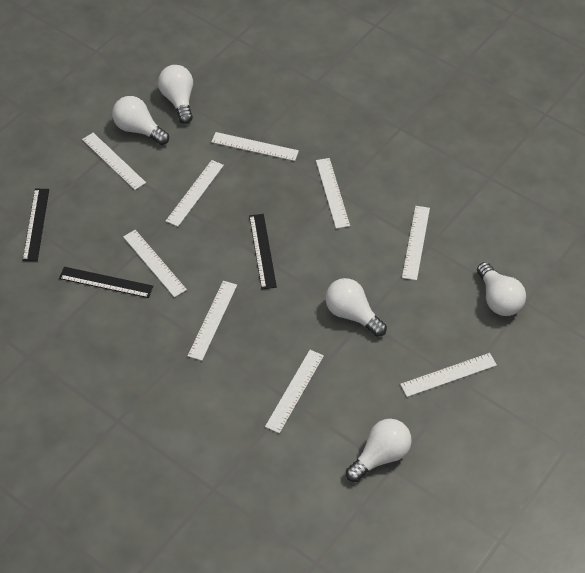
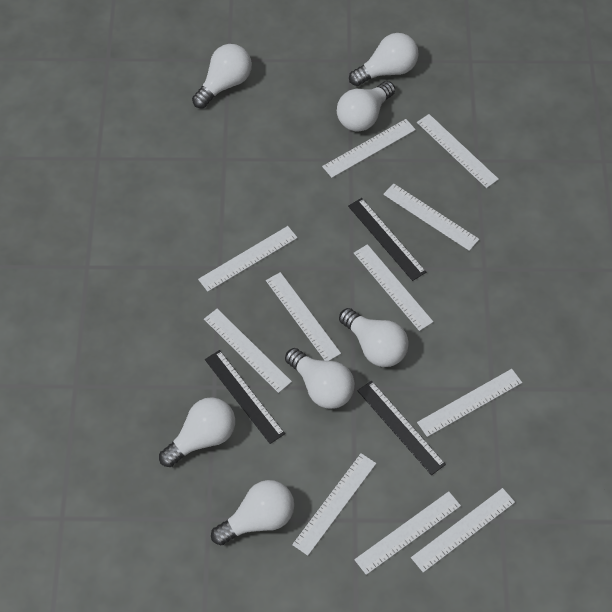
white light bulb: 5 -> 7
white ruler: 9 -> 11

